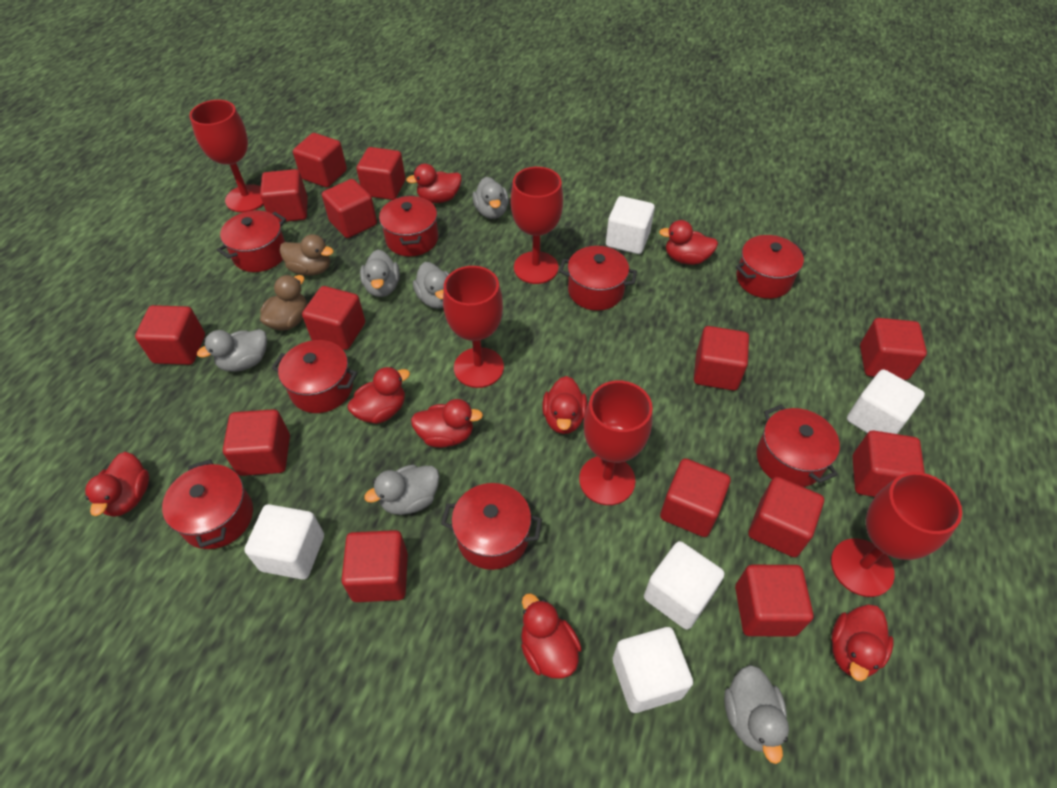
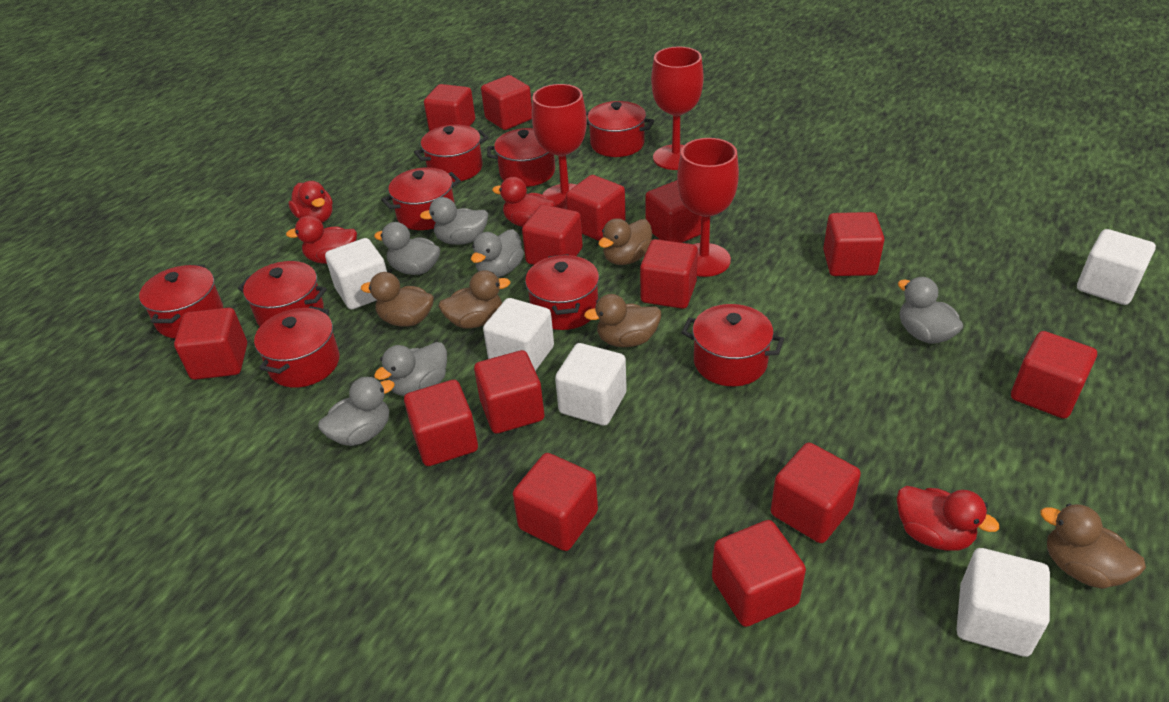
brown duck: 2 -> 5
red duck: 8 -> 4
red goblet: 5 -> 3
red pot: 8 -> 9

